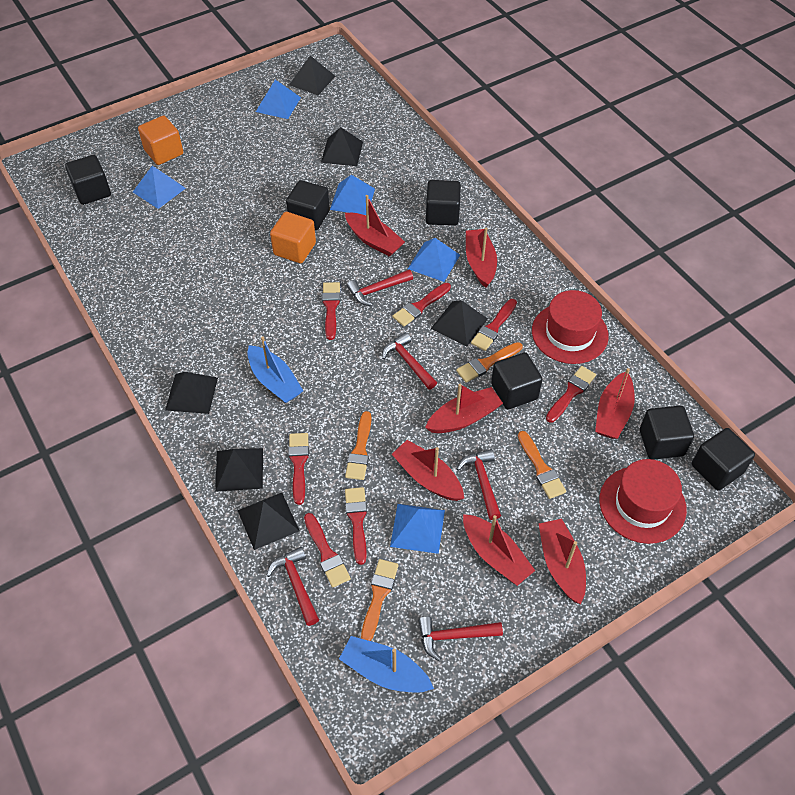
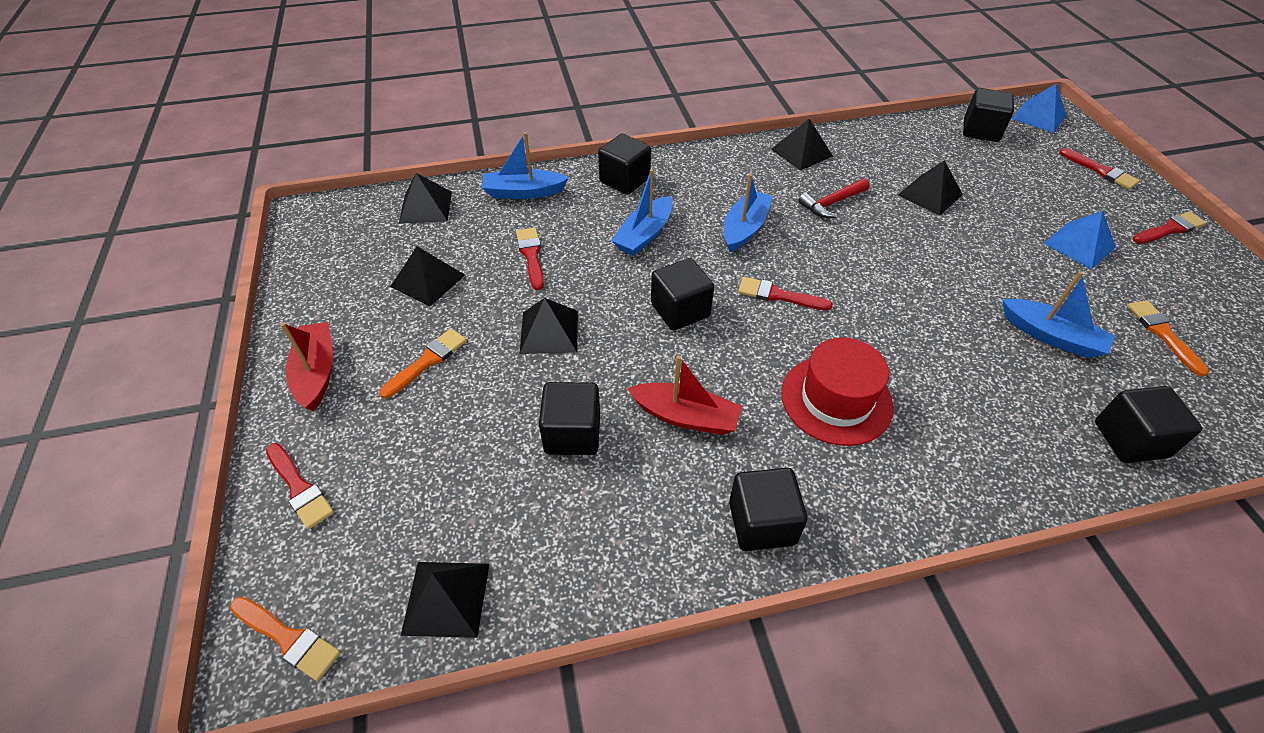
blue boat: 2 -> 4
blue pyramid: 5 -> 2
orange brush: 4 -> 3
orange cube: 2 -> 0
red boat: 7 -> 2
red brush: 7 -> 5
red hammer: 5 -> 1
red hat: 2 -> 1

